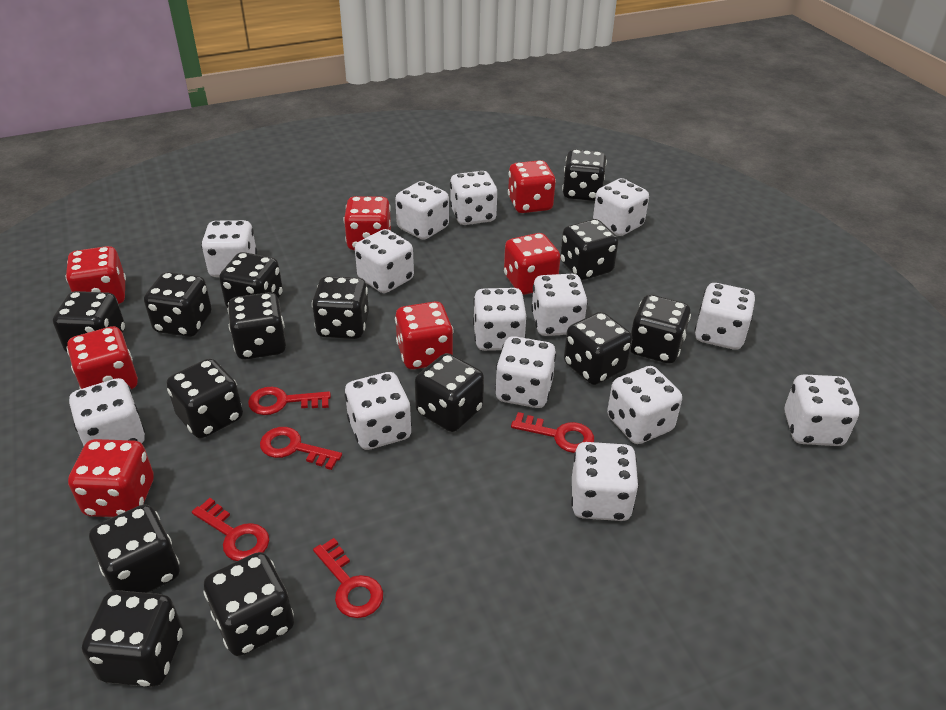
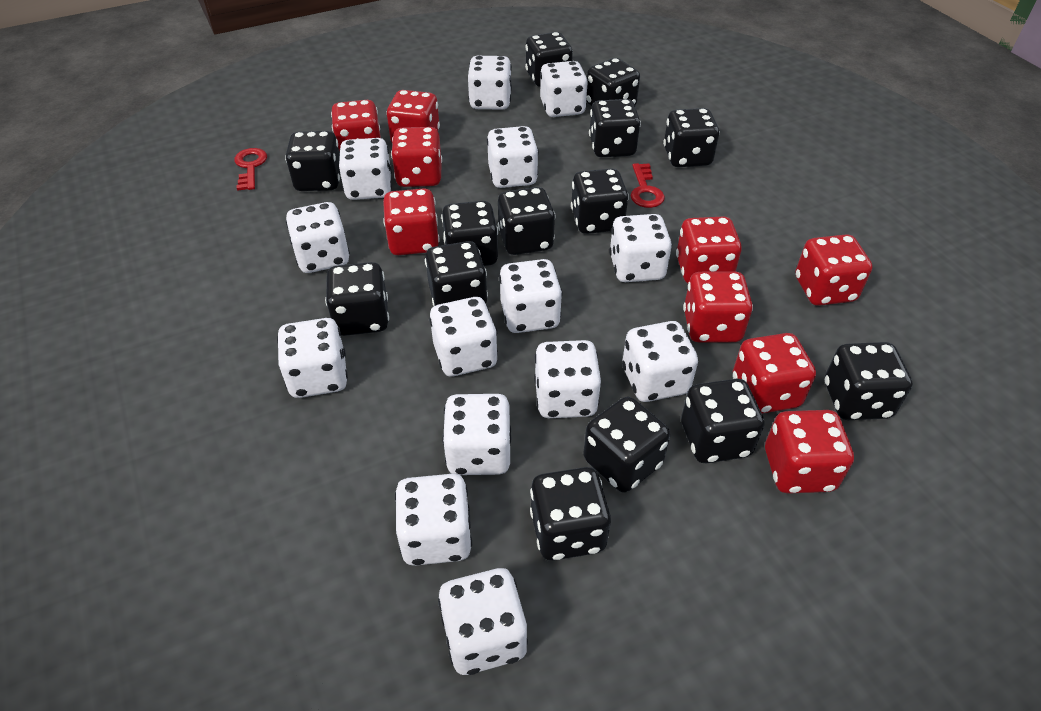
red dice: 7 -> 9
red key: 5 -> 2

